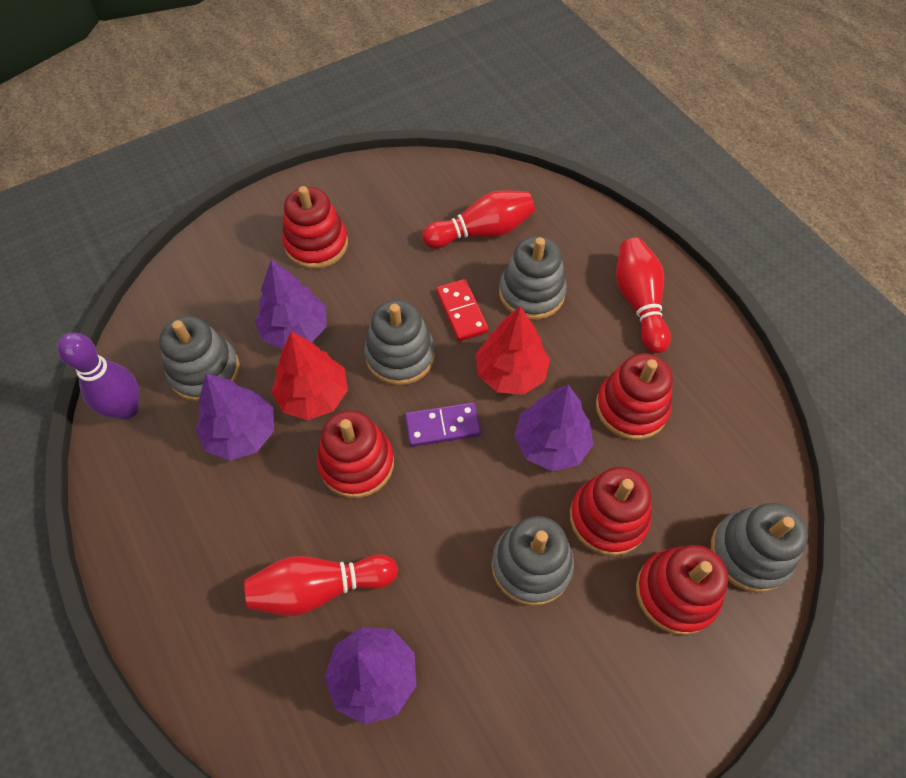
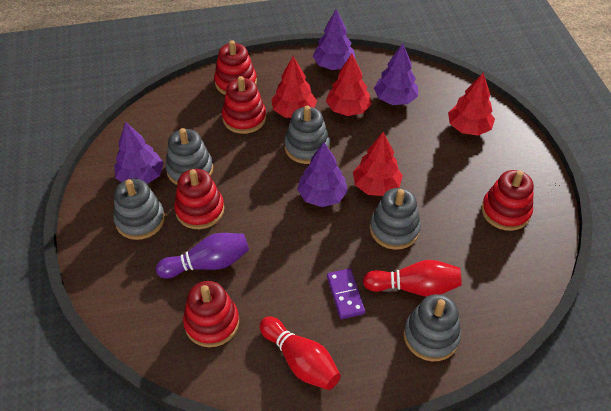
red bowling pin: 3 -> 2
red domino: 1 -> 0
red tree: 2 -> 4

